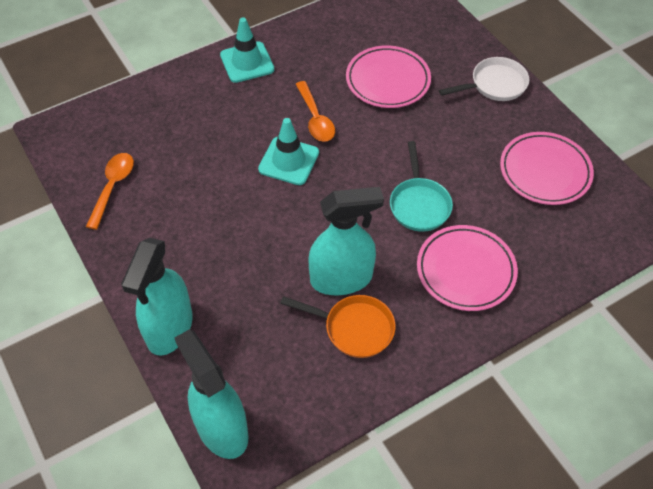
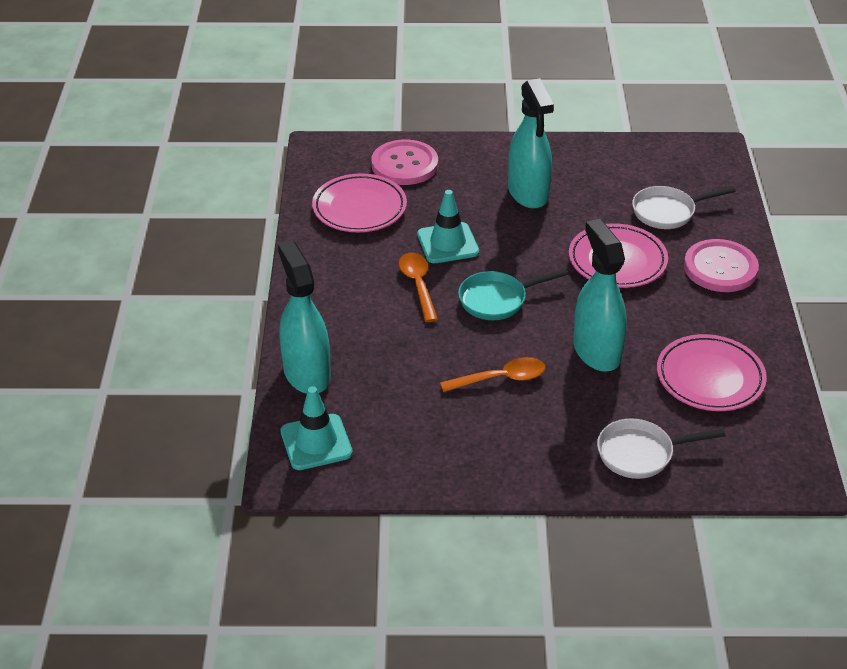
orange pan: 1 -> 0
pink button: 0 -> 2
white pan: 1 -> 2

